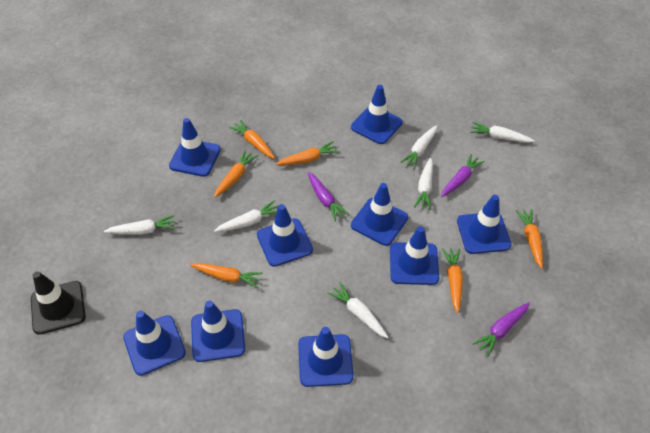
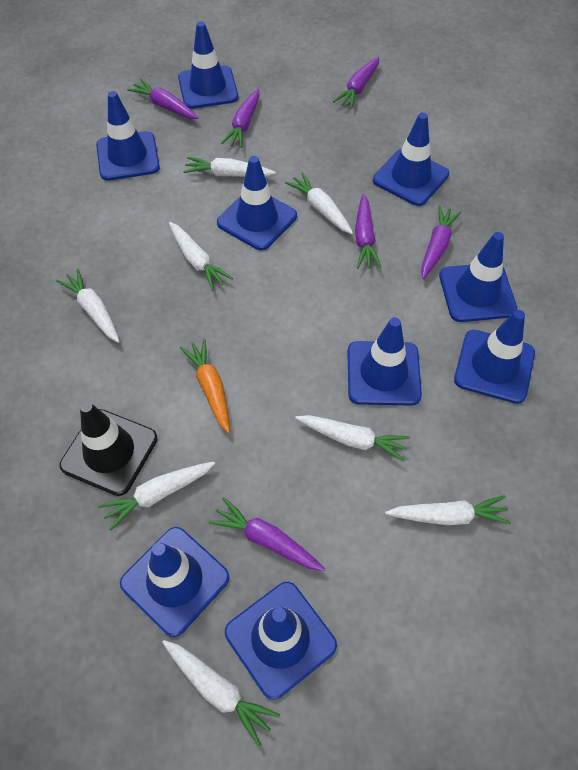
orange carrot: 6 -> 1
purple carrot: 3 -> 6
white carrot: 6 -> 8

